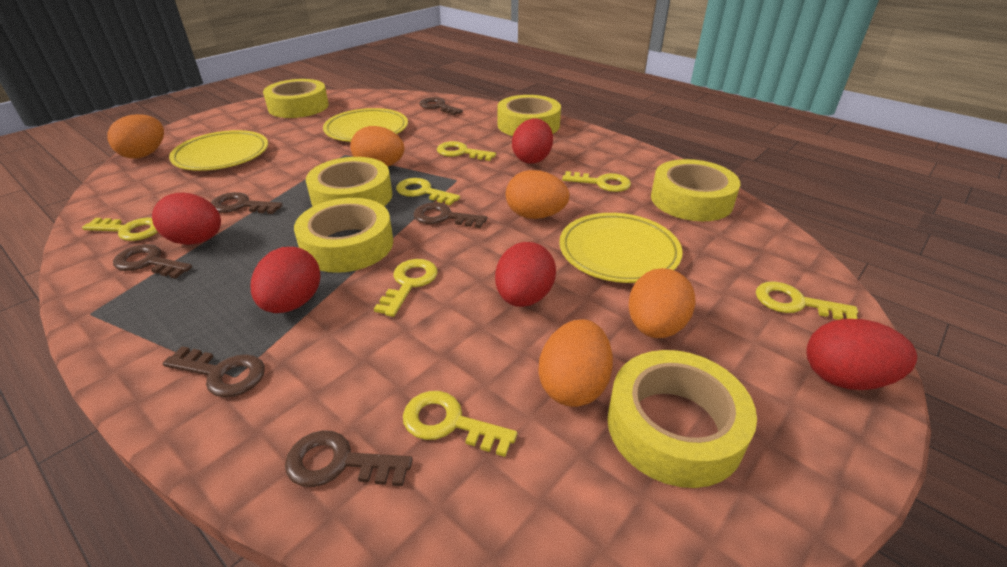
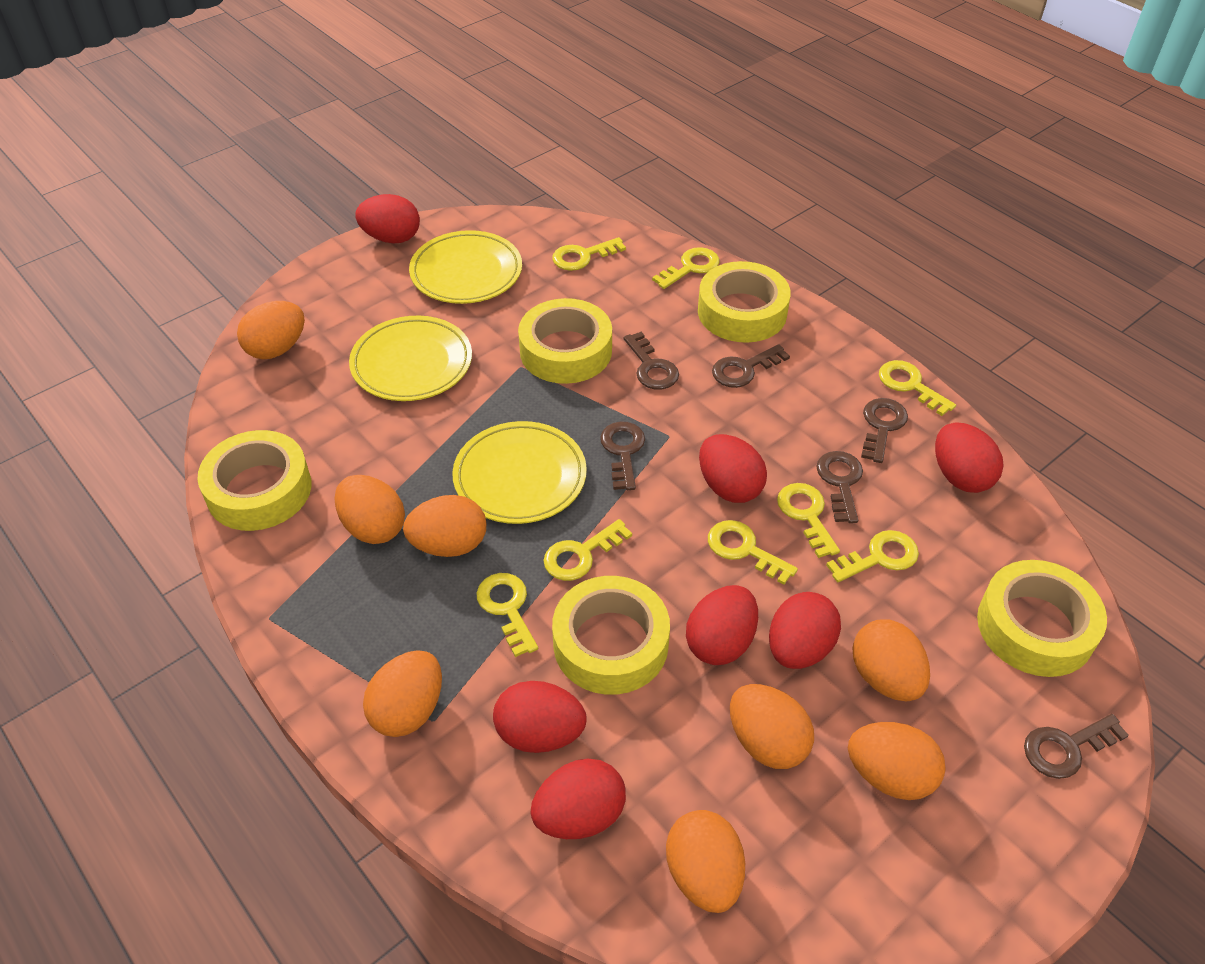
orange egg: 5 -> 8
red egg: 5 -> 7
yellow key: 7 -> 8
yellow tape: 6 -> 5

